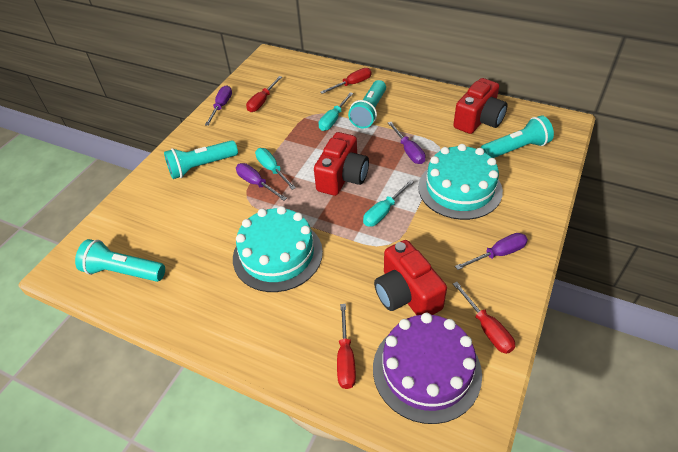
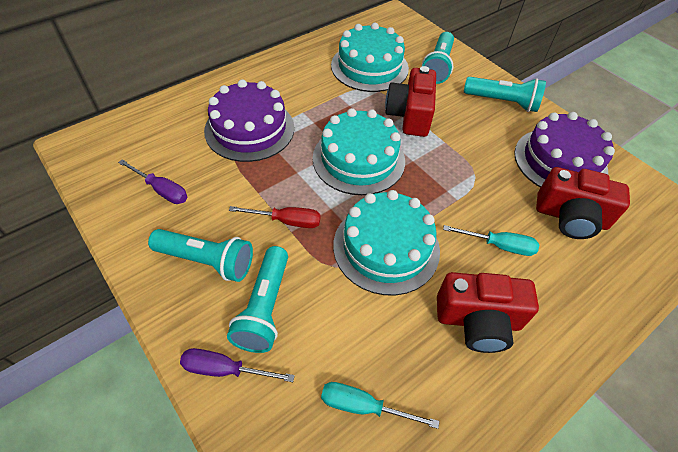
purple cake: 1 -> 2
purple screwdriver: 4 -> 2
red screwdriver: 4 -> 1
turquoise cake: 2 -> 3
turquoise screwdriver: 3 -> 2

